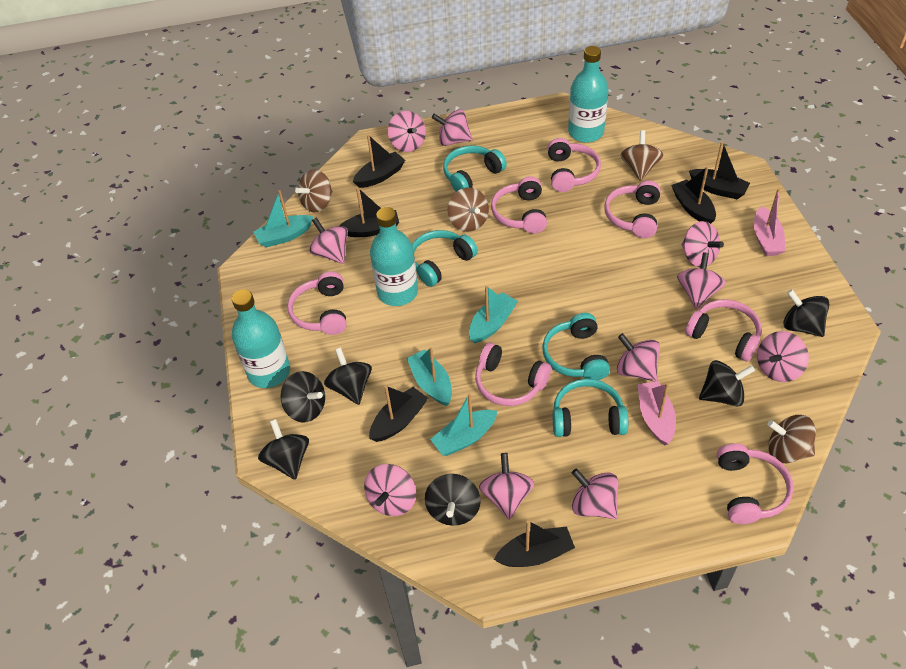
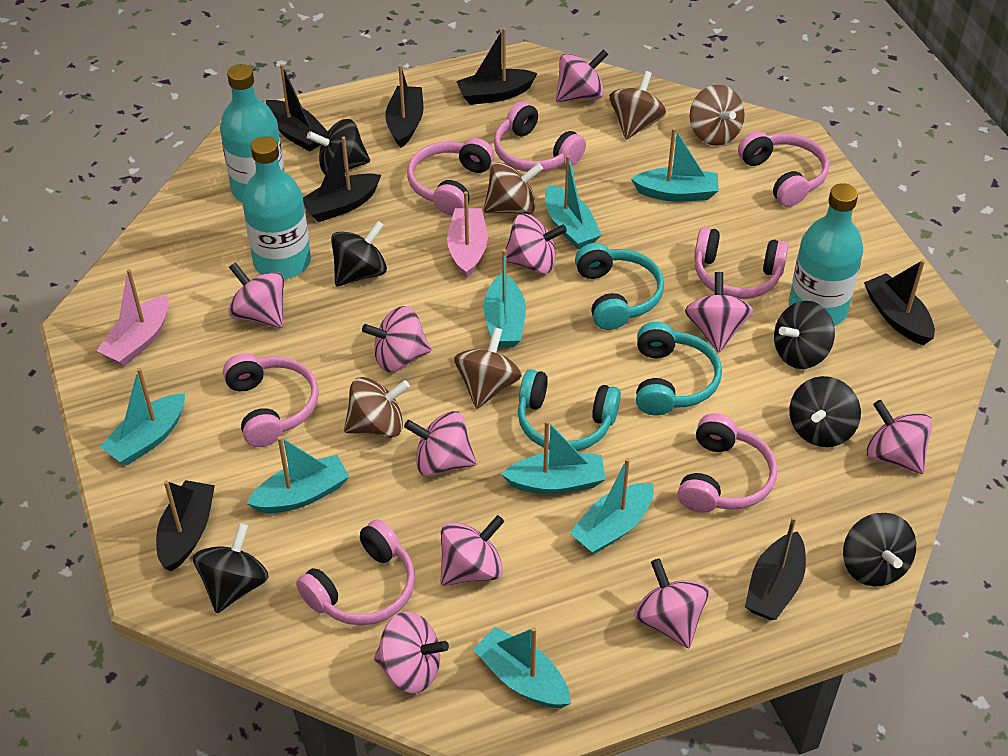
black boat: 6 -> 7
brown spinning top: 4 -> 5
turquoise boat: 4 -> 8
turquoise headphones: 4 -> 3

